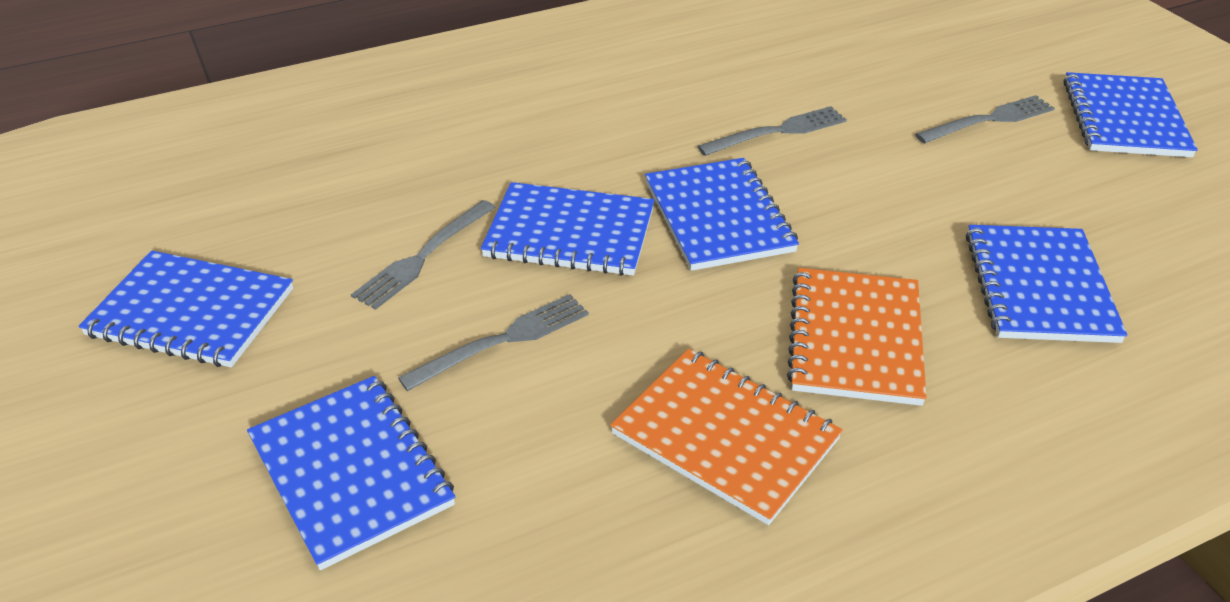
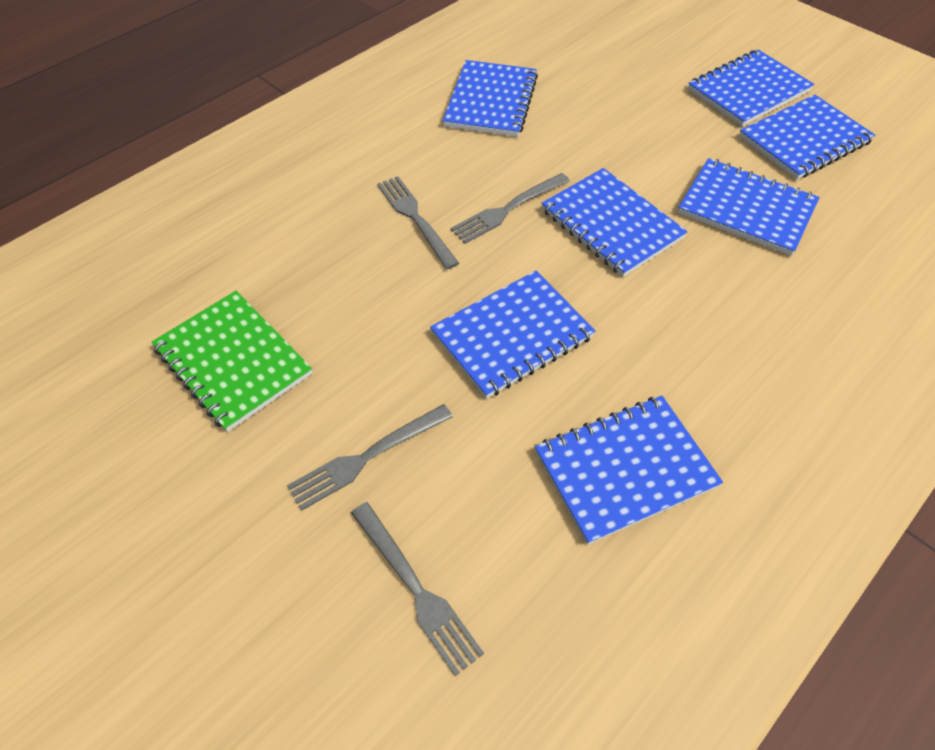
blue notebook: 6 -> 7
green notebook: 0 -> 1
orange notebook: 2 -> 0

